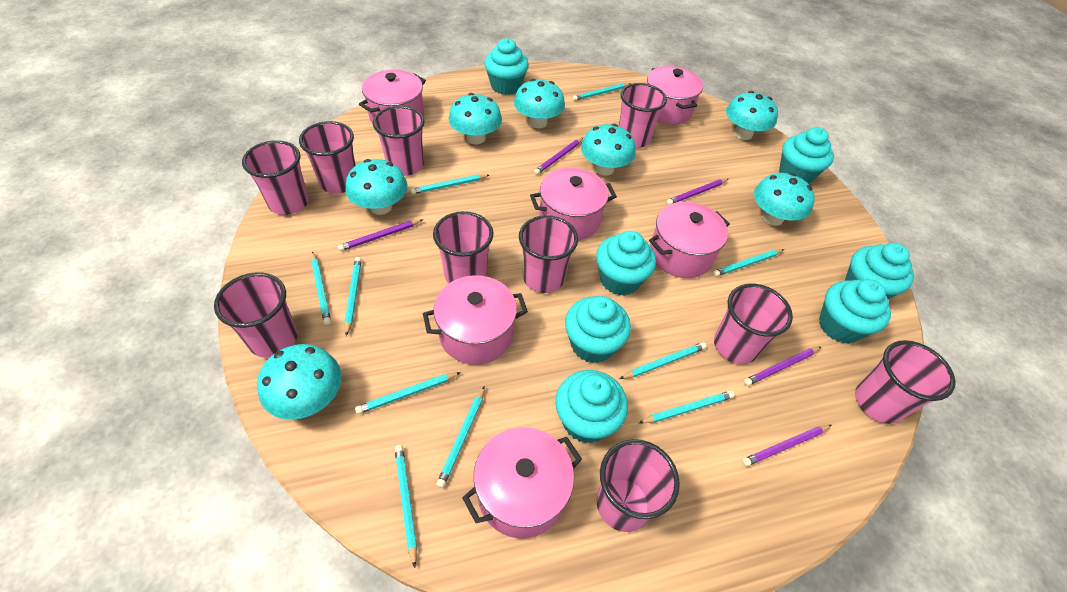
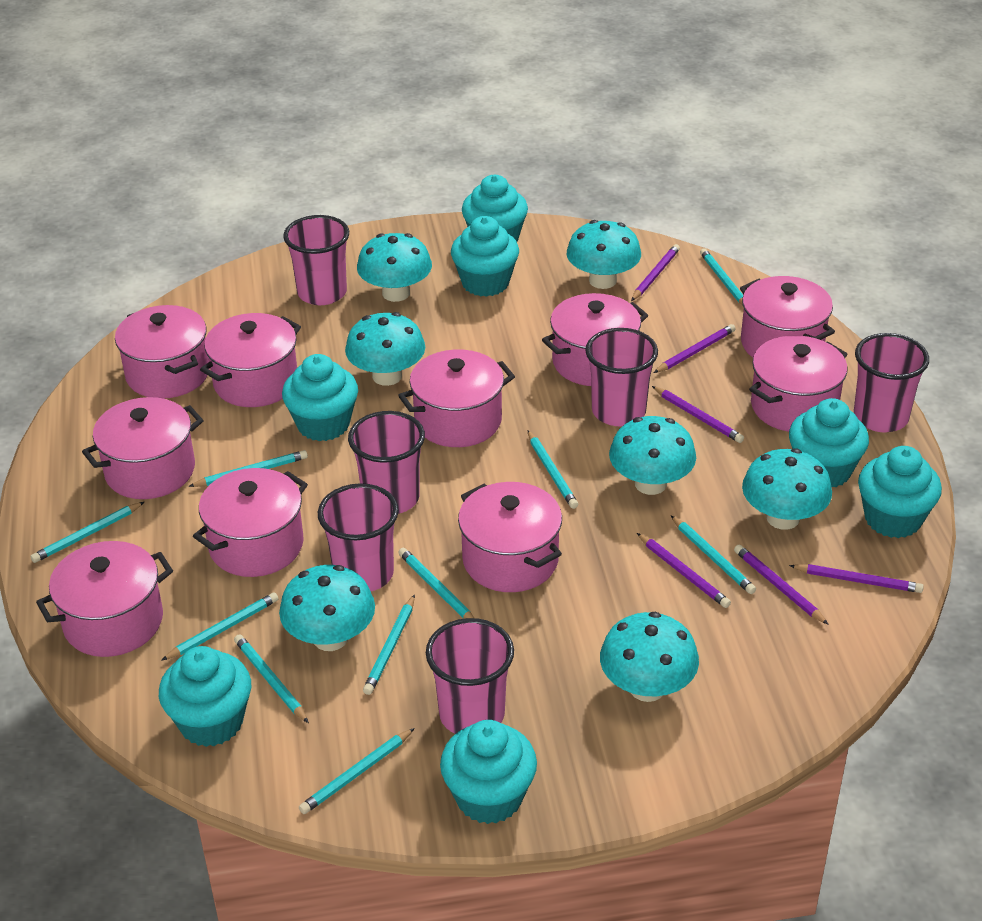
pink cup: 10 -> 6
pink pot: 6 -> 10
purple pencil: 5 -> 6

